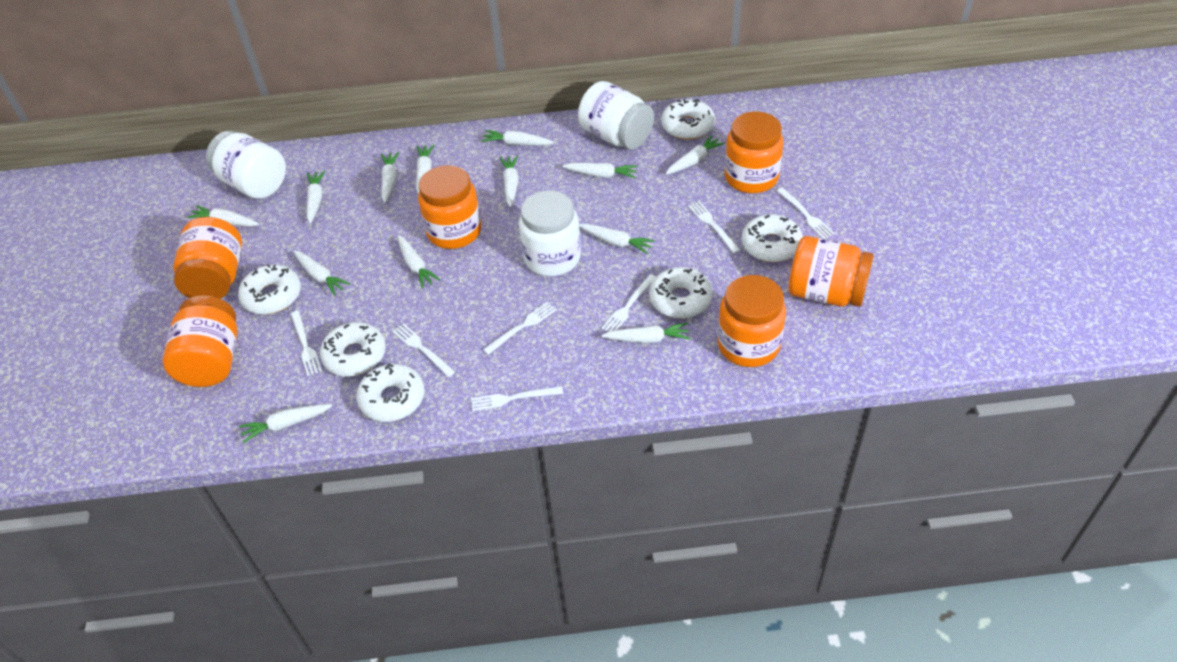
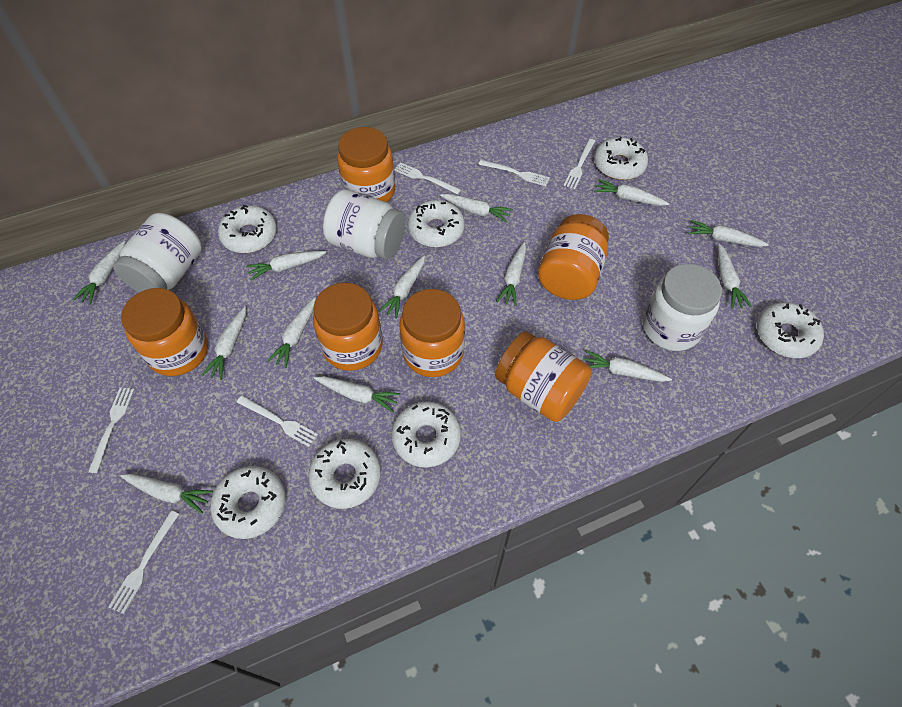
white donut: 6 -> 7
white fork: 7 -> 6

